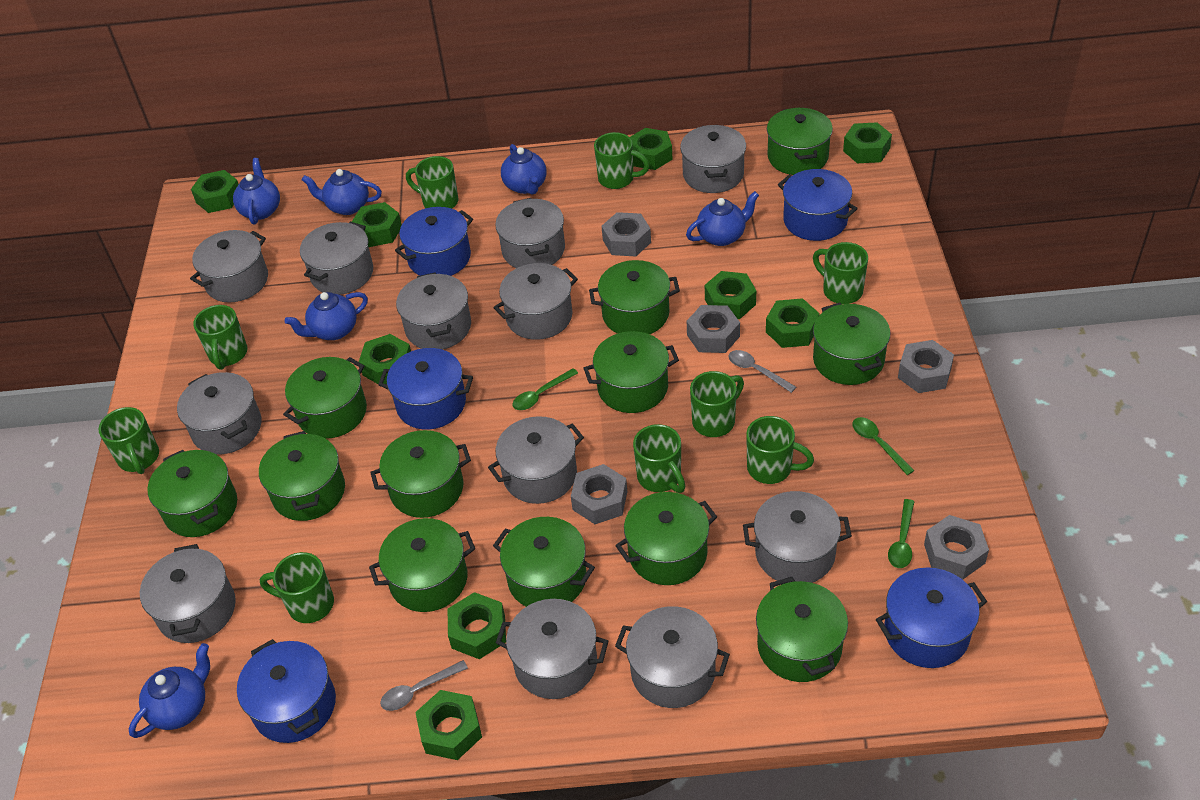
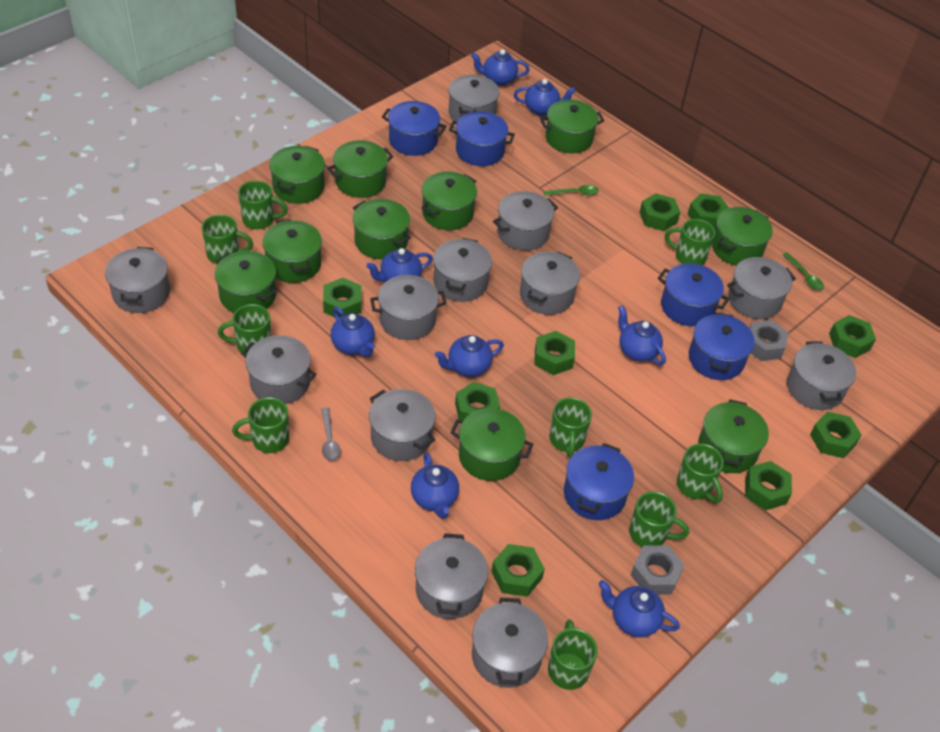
blue teapot: 6 -> 8
green pot: 12 -> 10
green spoon: 3 -> 2
grey nut: 5 -> 2
grey spoon: 2 -> 1

